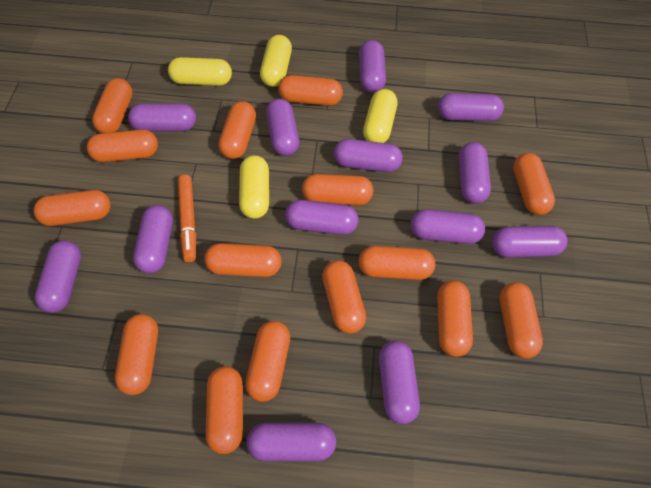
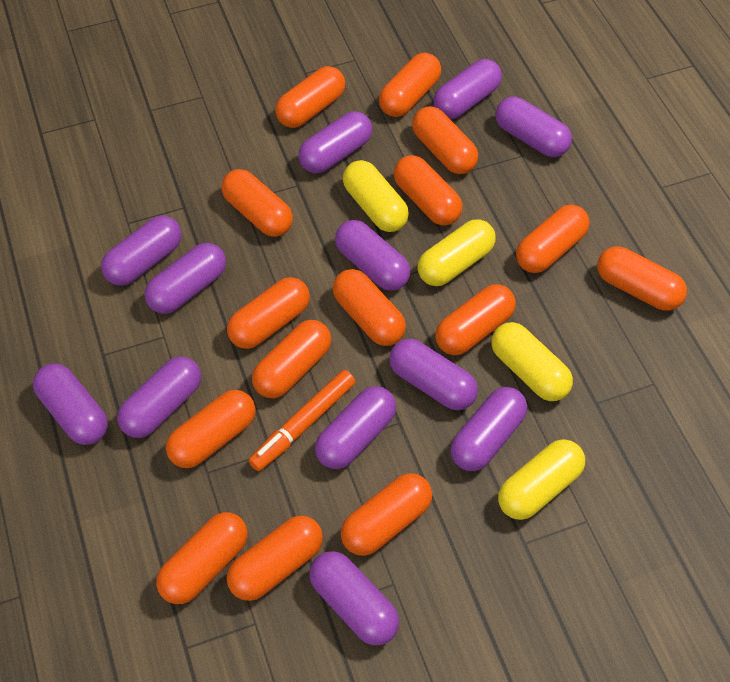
purple capsule: 13 -> 12

